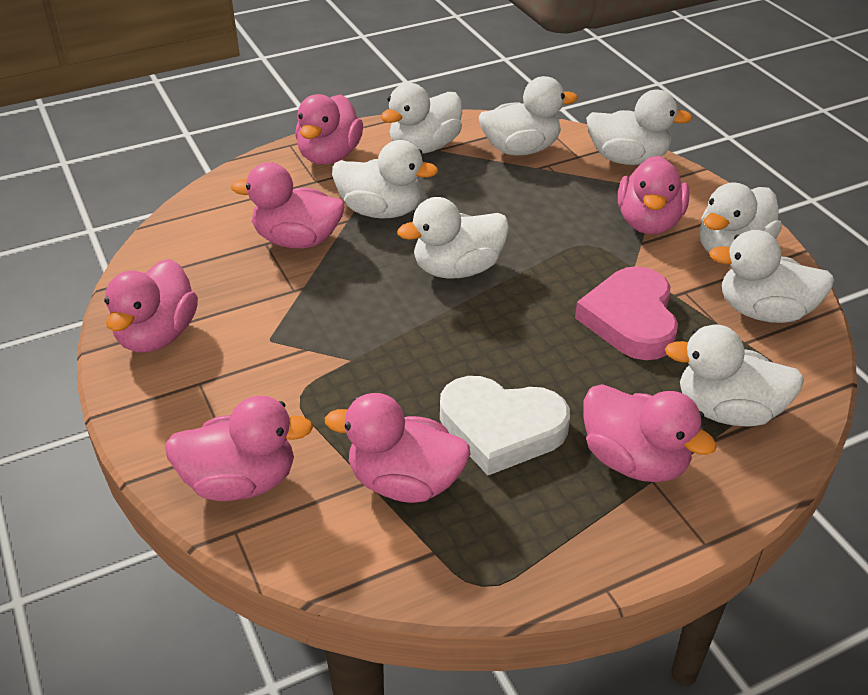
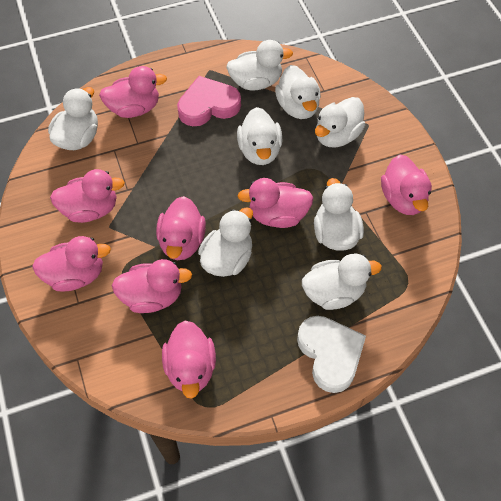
pink duck: 7 -> 8

